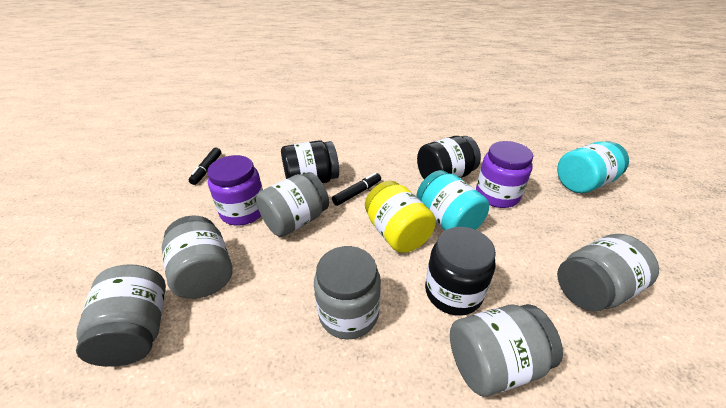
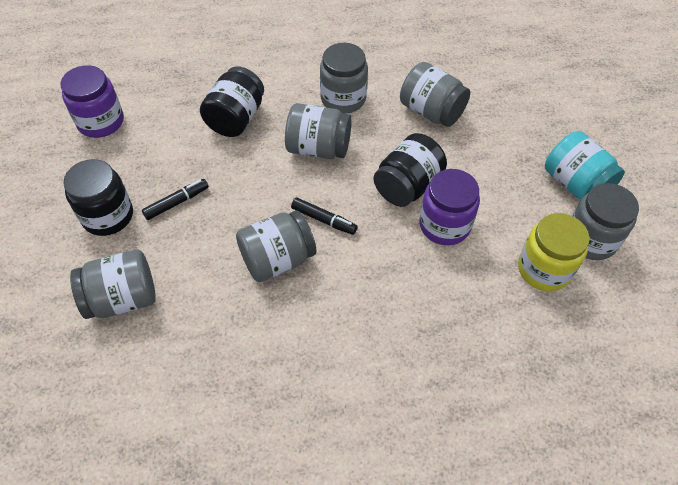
turquoise jar: 2 -> 1

